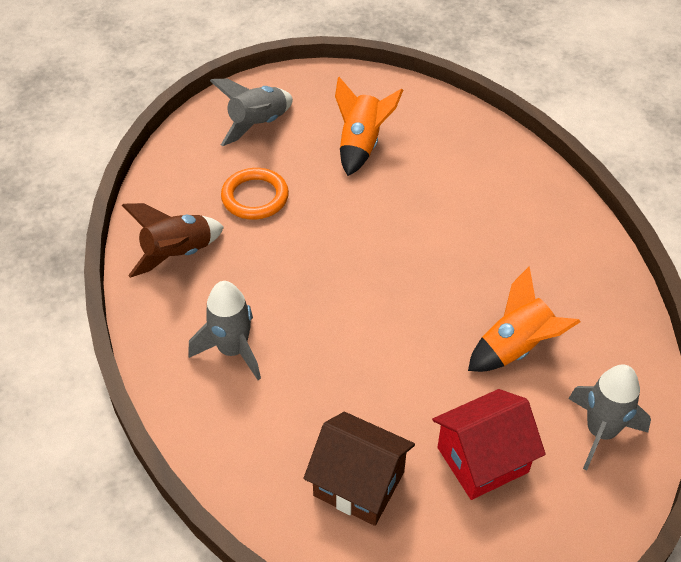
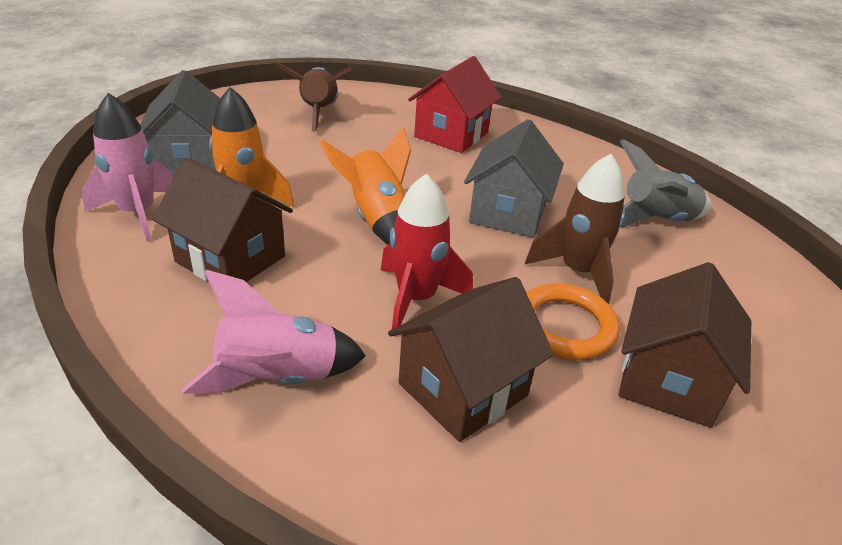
brown house: 1 -> 3
brown rocket: 1 -> 2
grey house: 0 -> 2
grey rocket: 3 -> 1
pink rocket: 0 -> 2
red rocket: 0 -> 1

